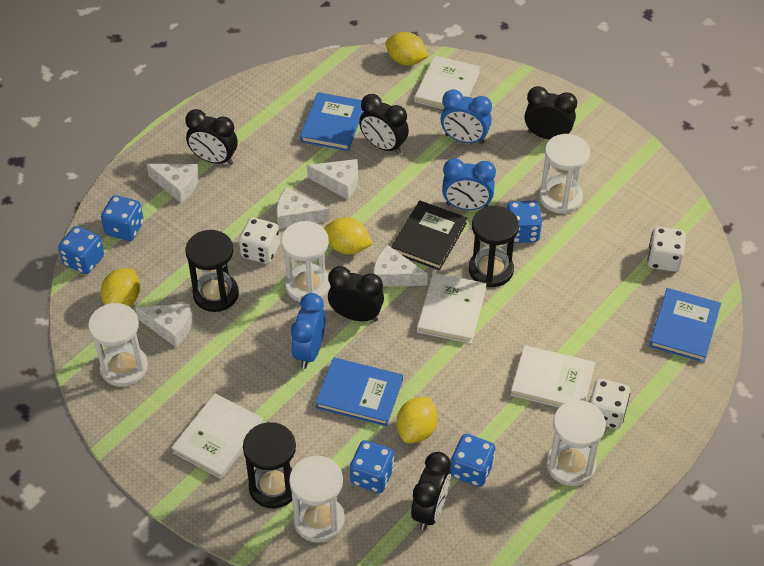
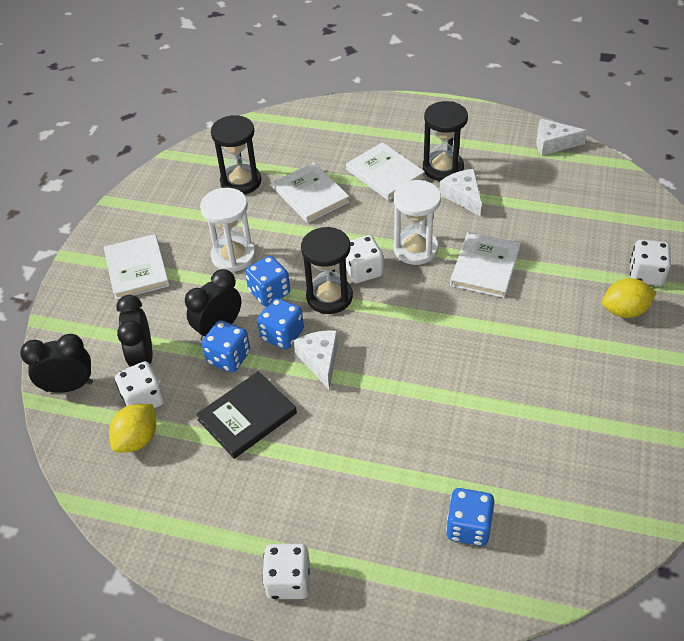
black clock: 5 -> 3
blue book: 3 -> 0
blue clock: 3 -> 0
blue dice: 5 -> 4
white cheese: 5 -> 3
white dice: 3 -> 4
white hourglass: 5 -> 2
yellow lemon: 4 -> 2

